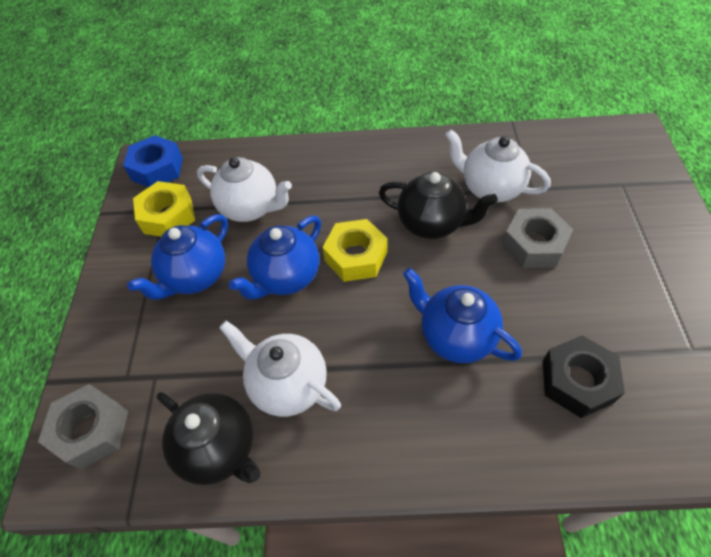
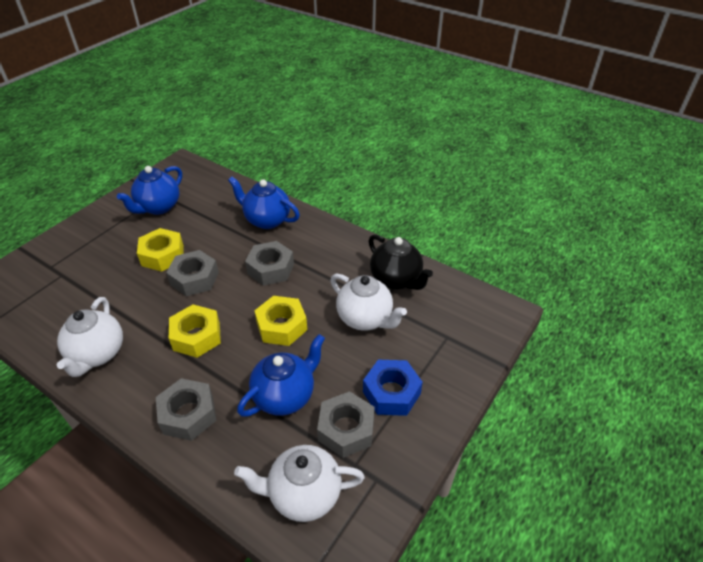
black nut: 1 -> 0
black teapot: 2 -> 1
grey nut: 2 -> 4
yellow nut: 2 -> 3

